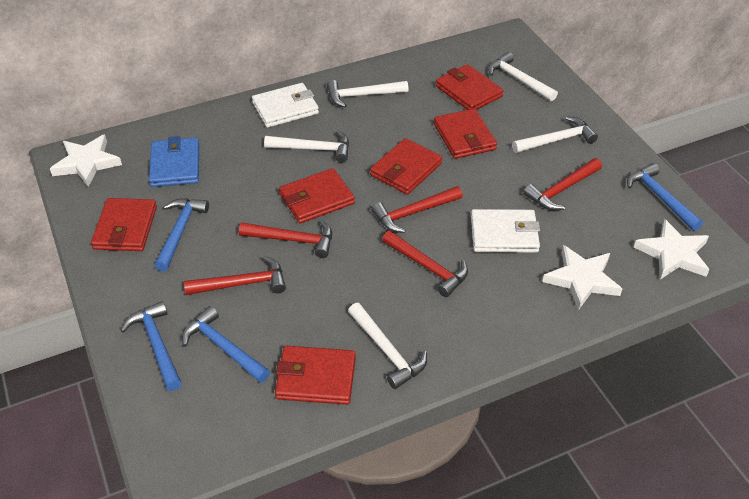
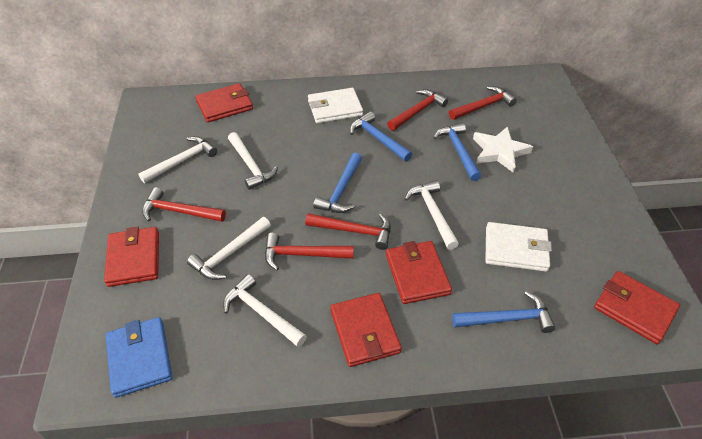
red wallet: 6 -> 5
white star: 3 -> 1

